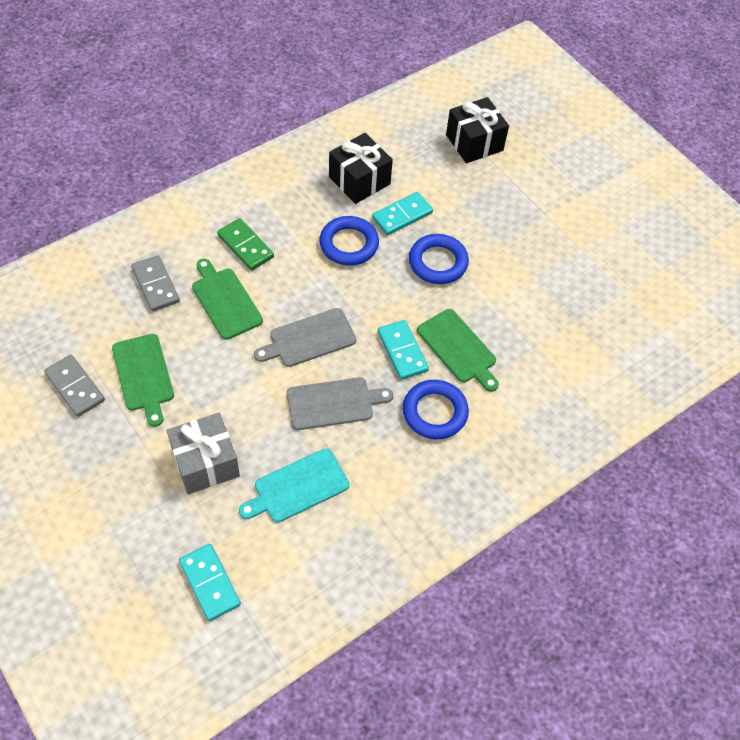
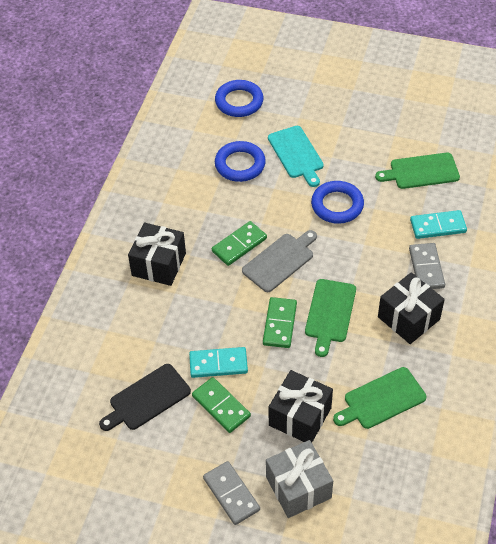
black cutting board: 0 -> 1
black gift: 2 -> 3
green domino: 1 -> 3
grey cutting board: 2 -> 1
turquoise domino: 3 -> 2

